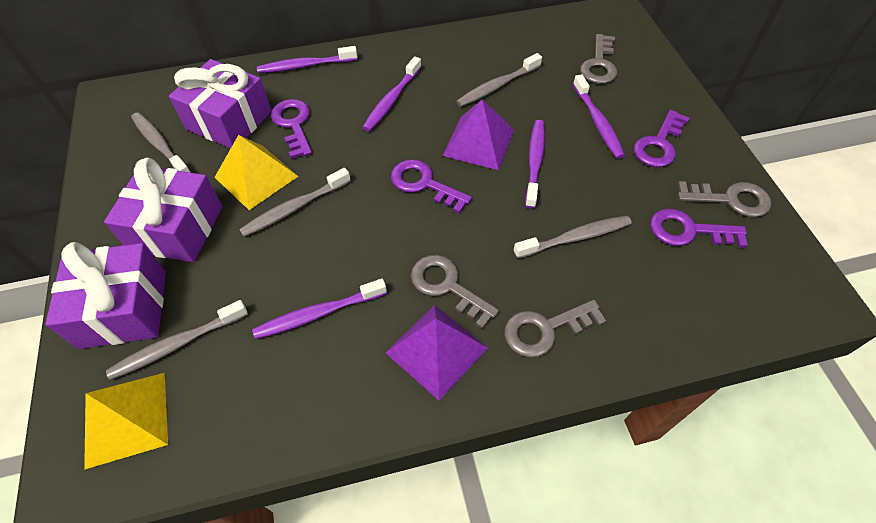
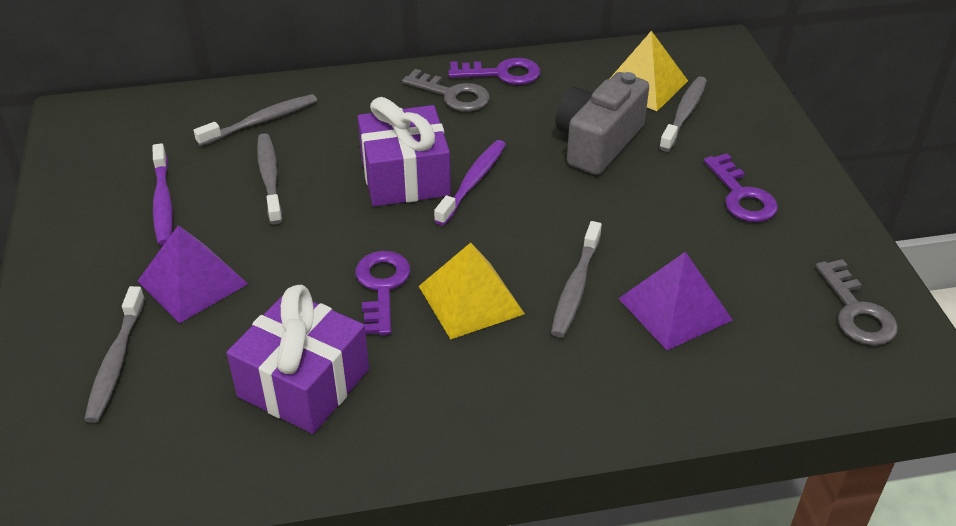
grey camera: 0 -> 1
grey key: 4 -> 2
purple gift: 3 -> 2
purple key: 4 -> 3
purple toothbrush: 5 -> 2

